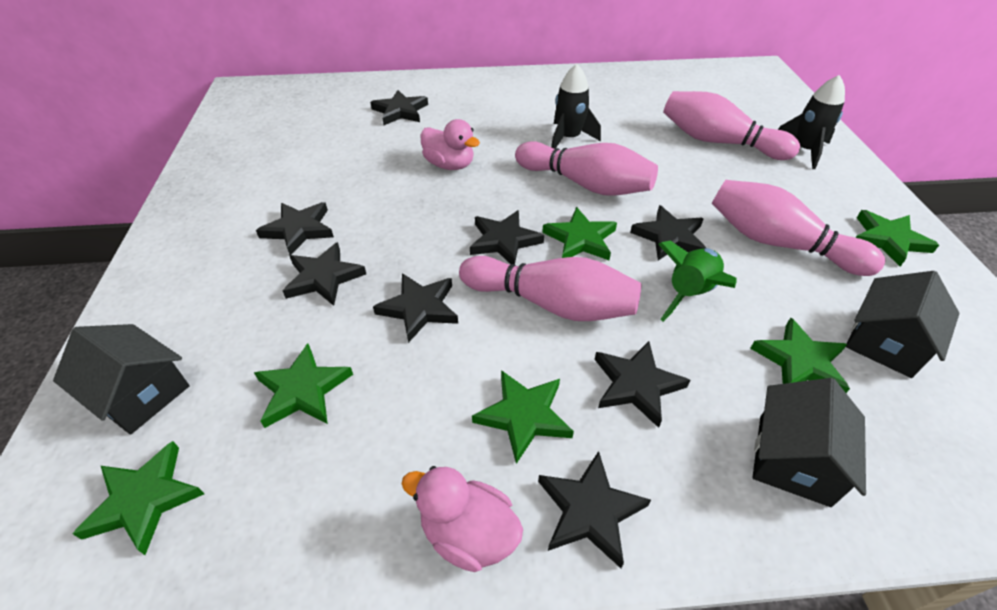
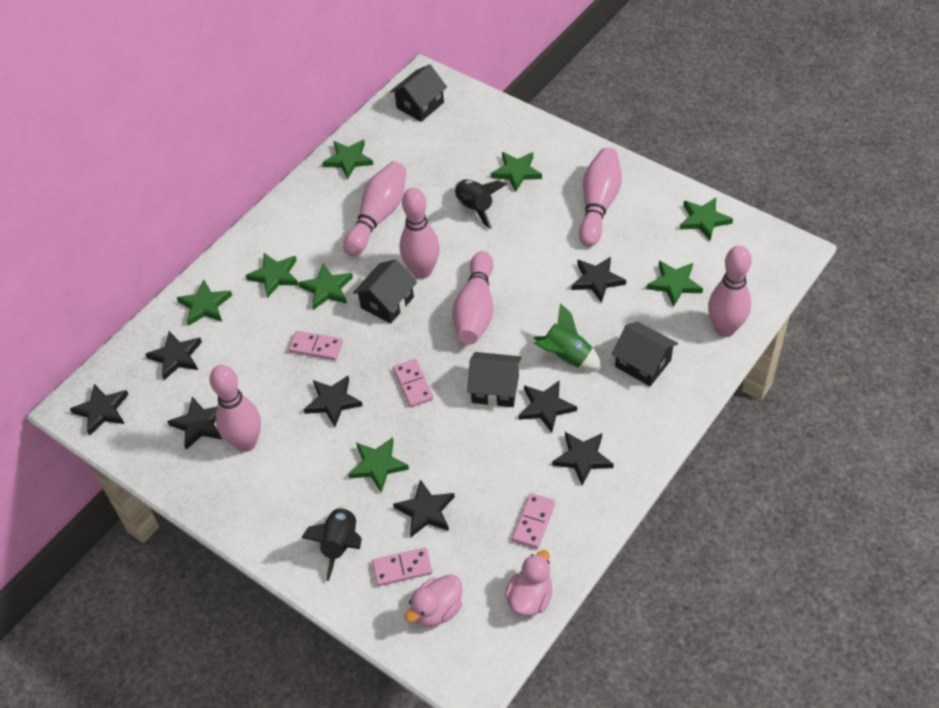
black house: 3 -> 4
green star: 6 -> 8
pink bowling pin: 4 -> 6
pink domino: 0 -> 4

